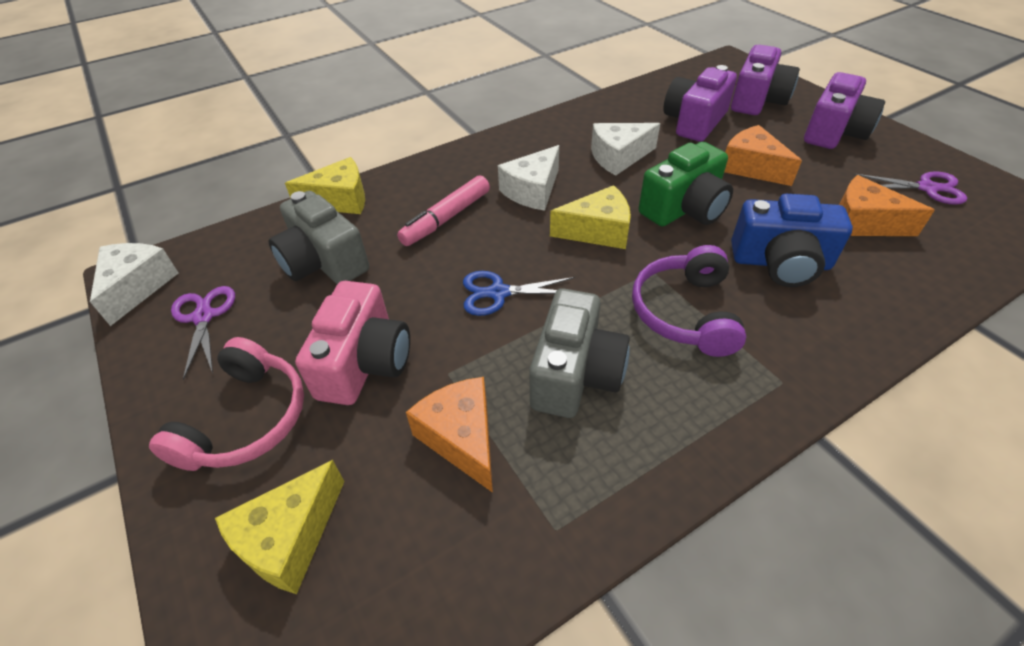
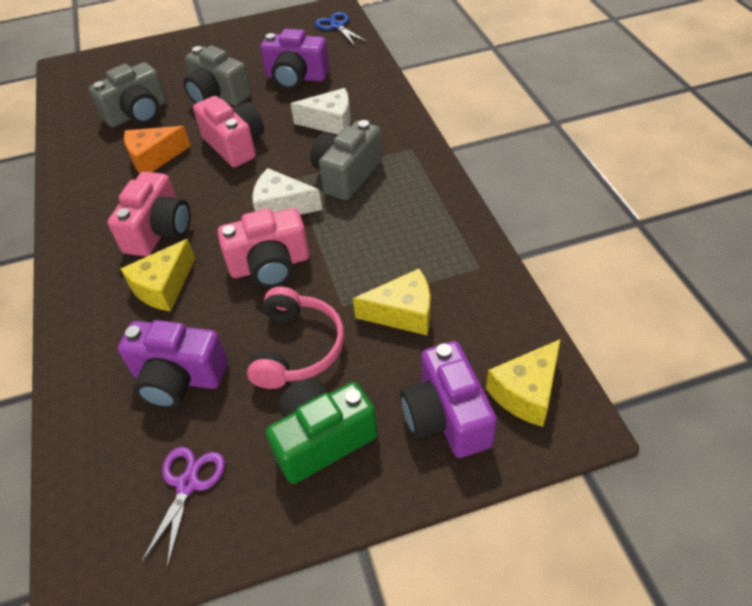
blue camera: 1 -> 0
grey camera: 2 -> 3
orange cheese: 3 -> 1
pink camera: 1 -> 3
pink marker: 1 -> 0
purple headphones: 1 -> 0
purple scissors: 2 -> 1
white cheese: 3 -> 2

